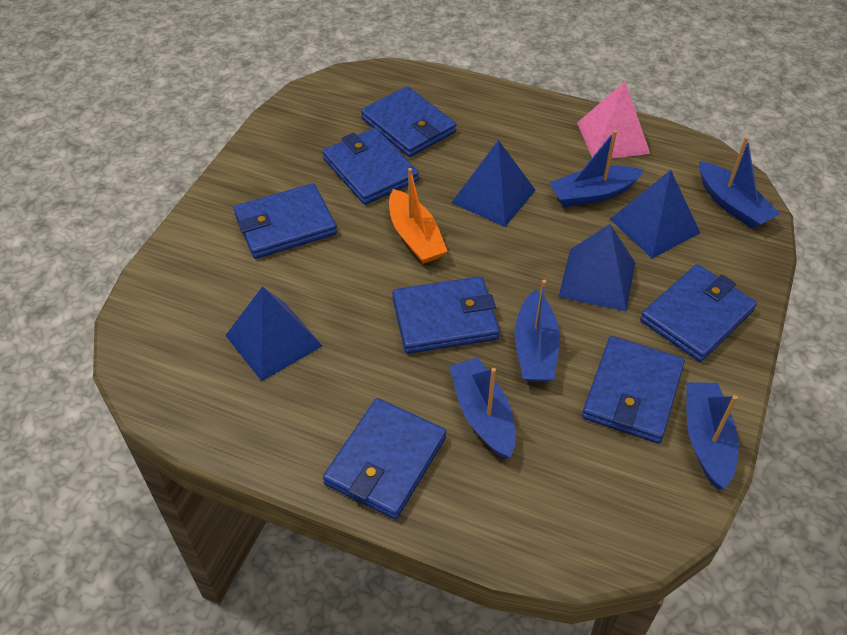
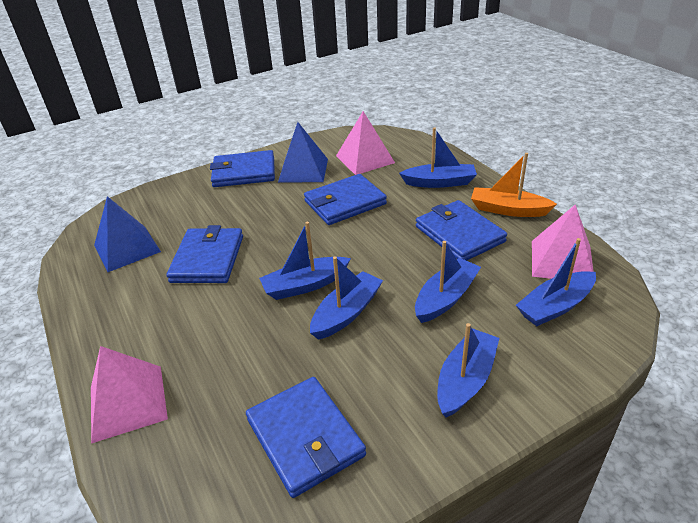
blue boat: 5 -> 6
blue pyramid: 4 -> 2
blue wallet: 7 -> 5
pink pyramid: 1 -> 3

